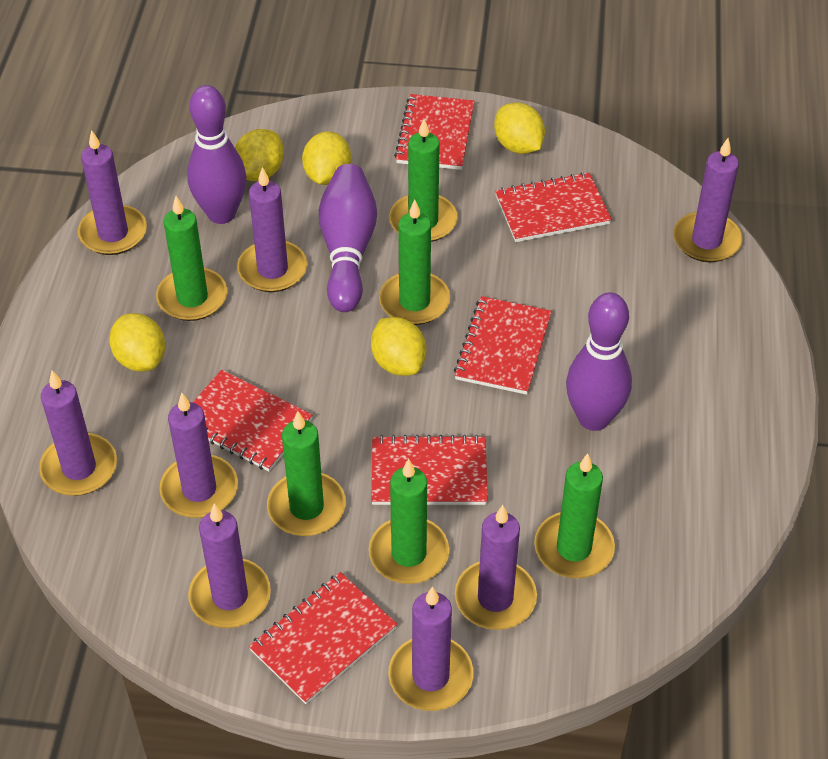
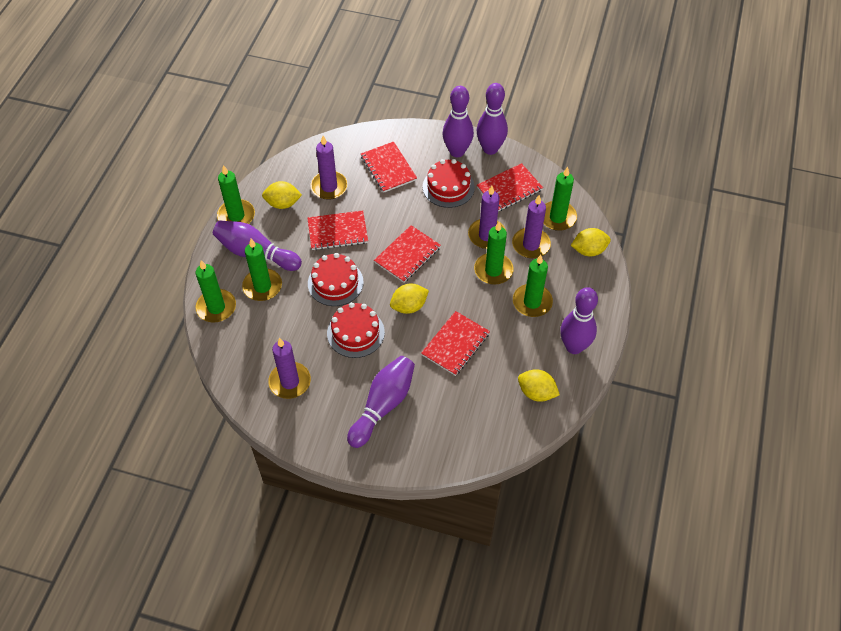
purple bowling pin: 3 -> 5
purple candle: 8 -> 4
red cake: 0 -> 3
red notebook: 6 -> 5
yellow lemon: 5 -> 4

